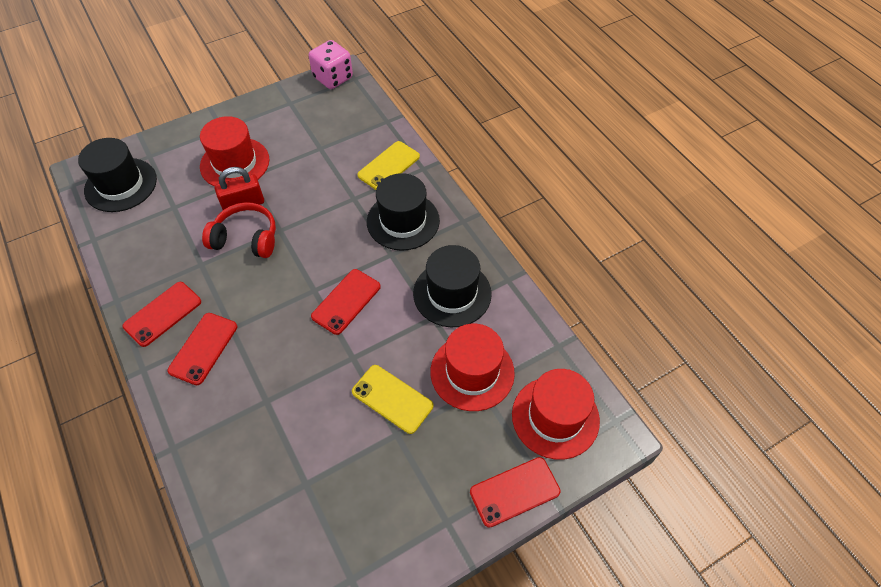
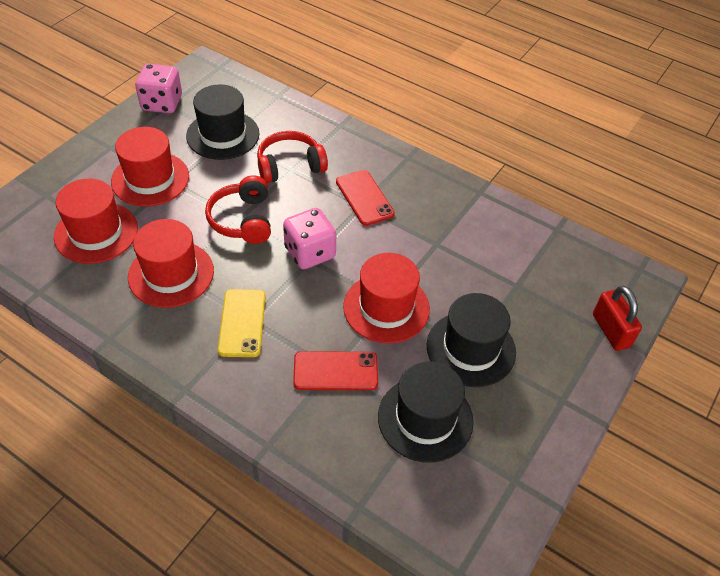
pink dice: 1 -> 2
red hat: 3 -> 4
red headphones: 1 -> 2
red phone: 4 -> 2
yellow phone: 2 -> 1

